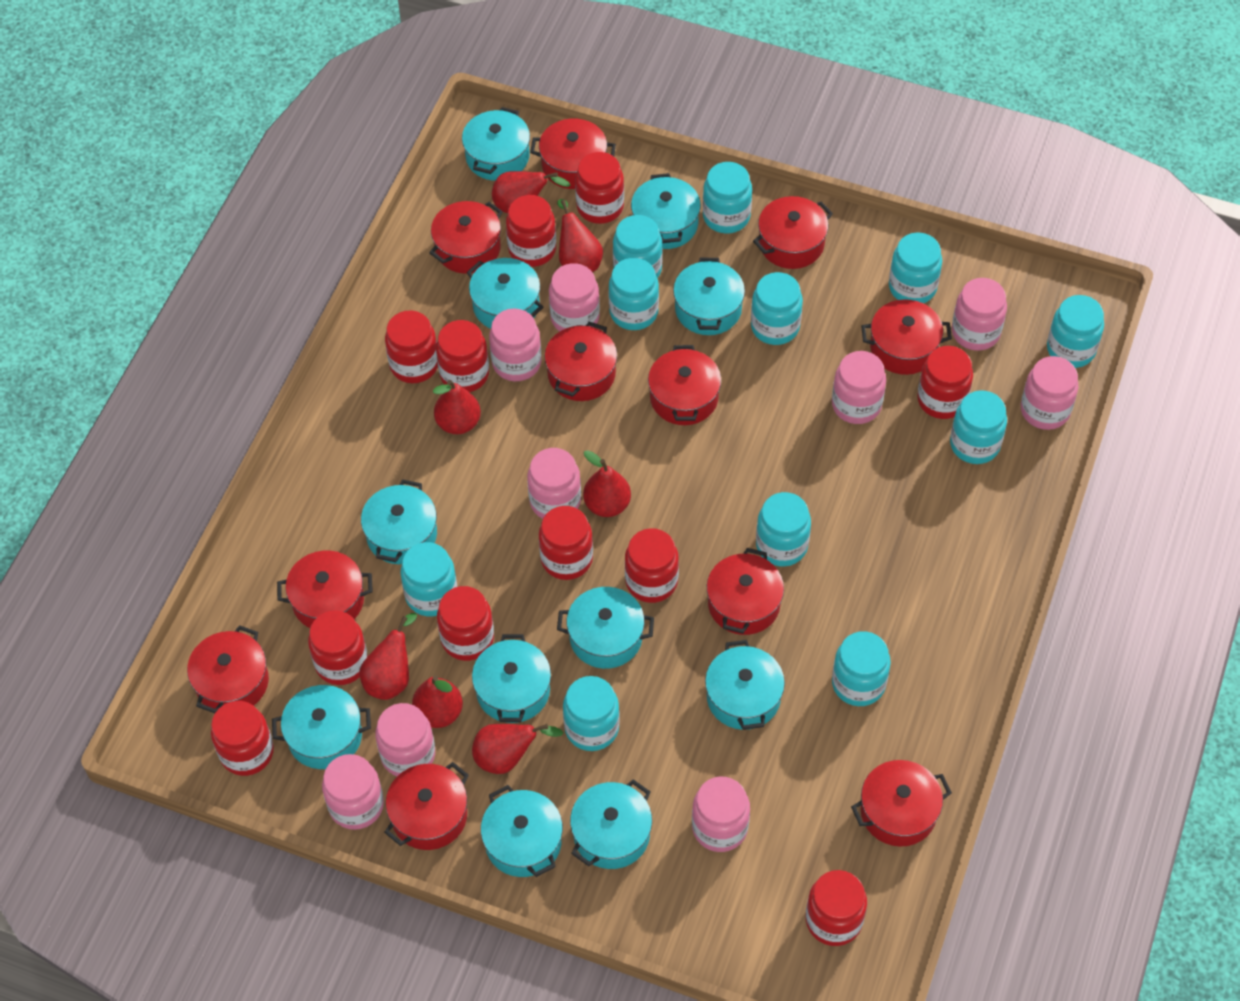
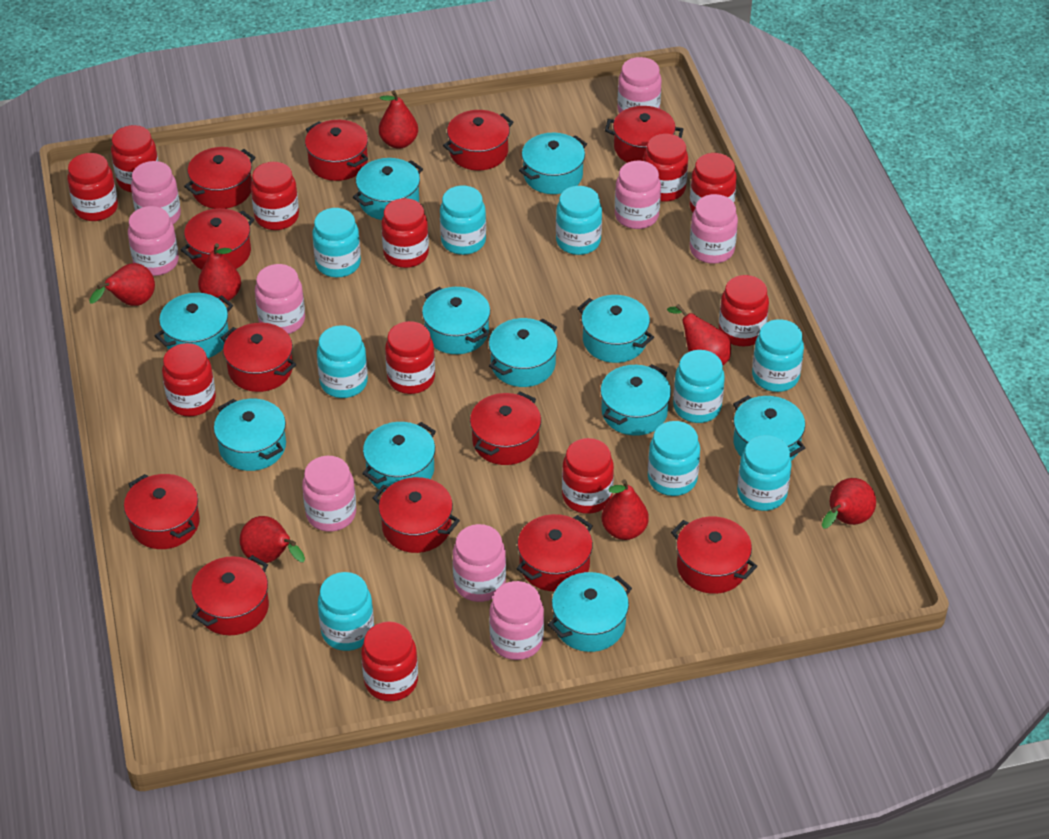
red pot: 11 -> 12
turquoise jar: 11 -> 9

